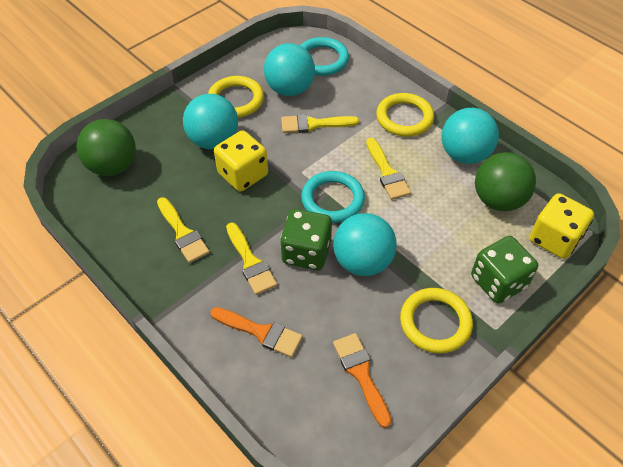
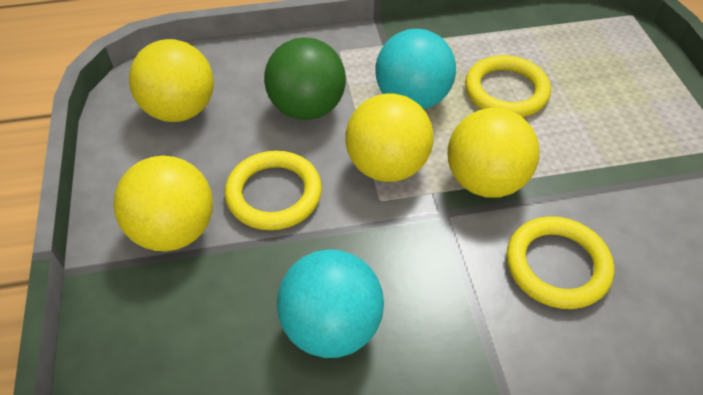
green ball: 2 -> 1
green dice: 2 -> 0
orange brush: 2 -> 0
turquoise ball: 4 -> 2
turquoise ring: 2 -> 0
yellow ball: 0 -> 4
yellow brush: 4 -> 0
yellow dice: 2 -> 0

